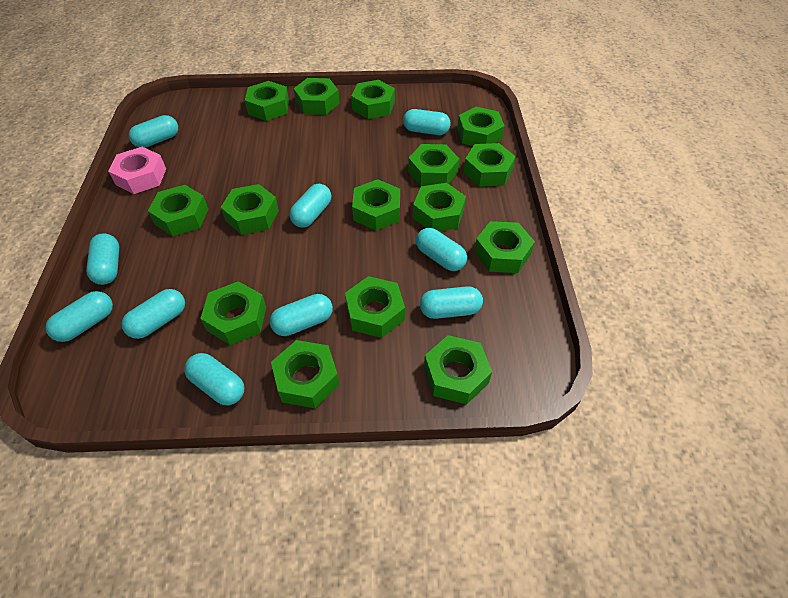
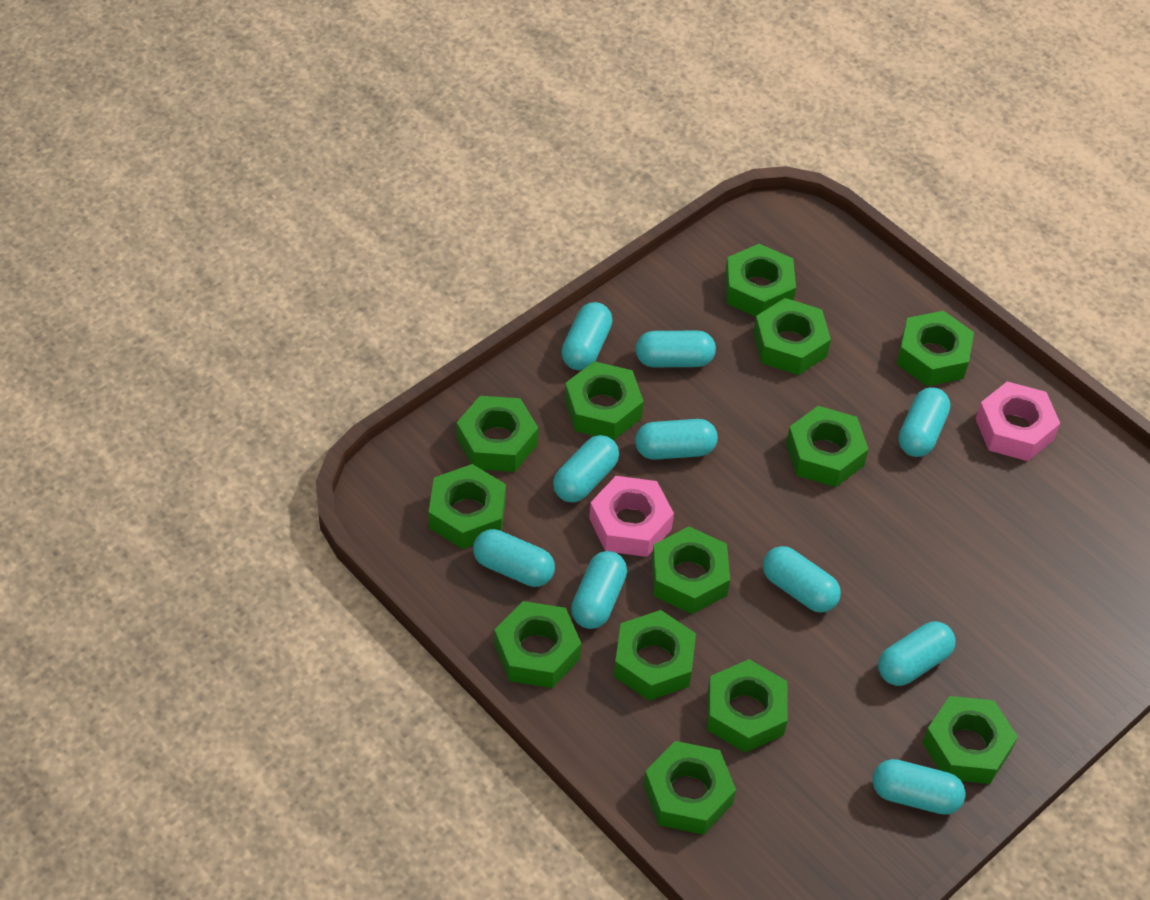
green nut: 15 -> 13
pink nut: 1 -> 2

